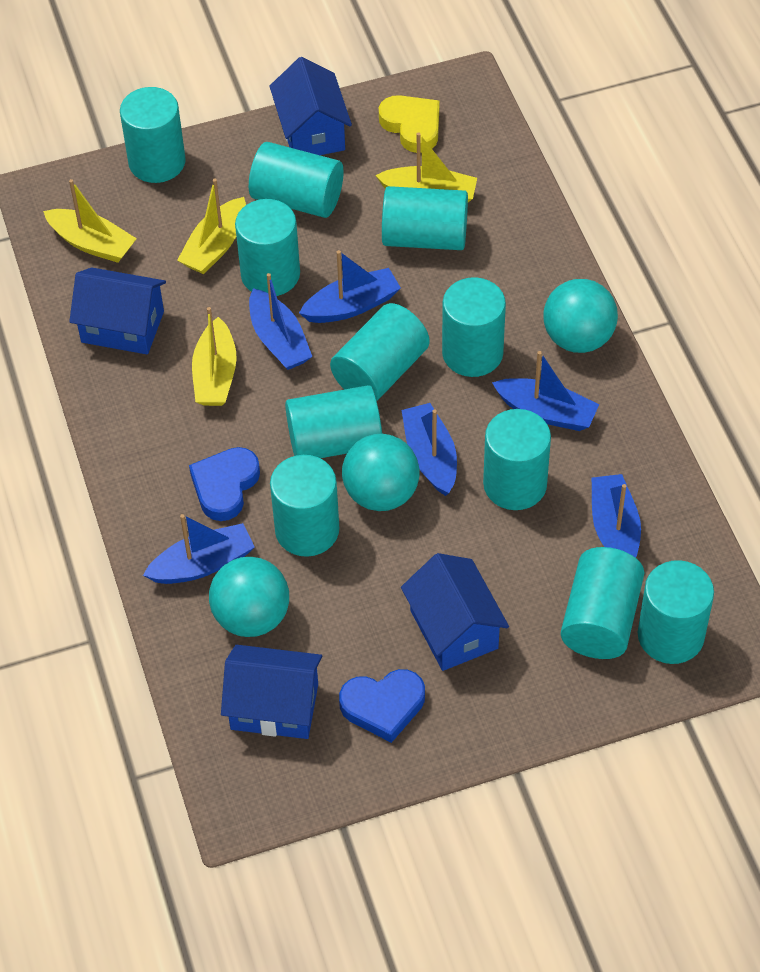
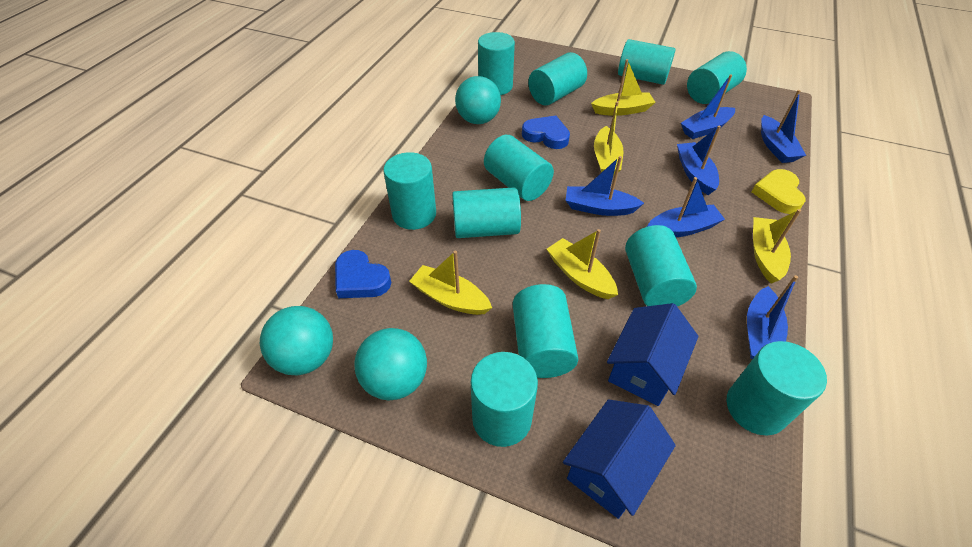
blue house: 4 -> 2
yellow boat: 4 -> 5

